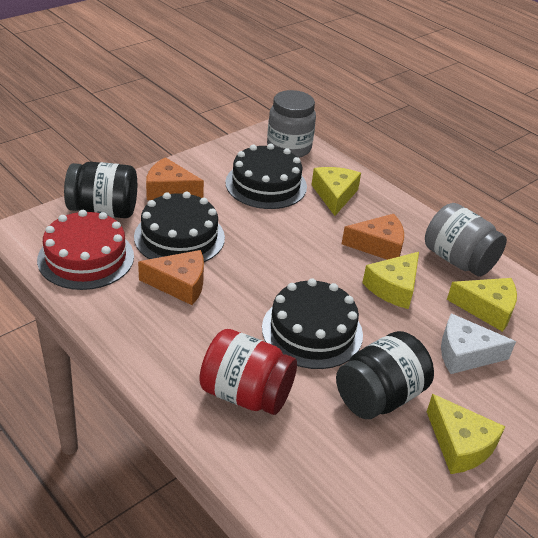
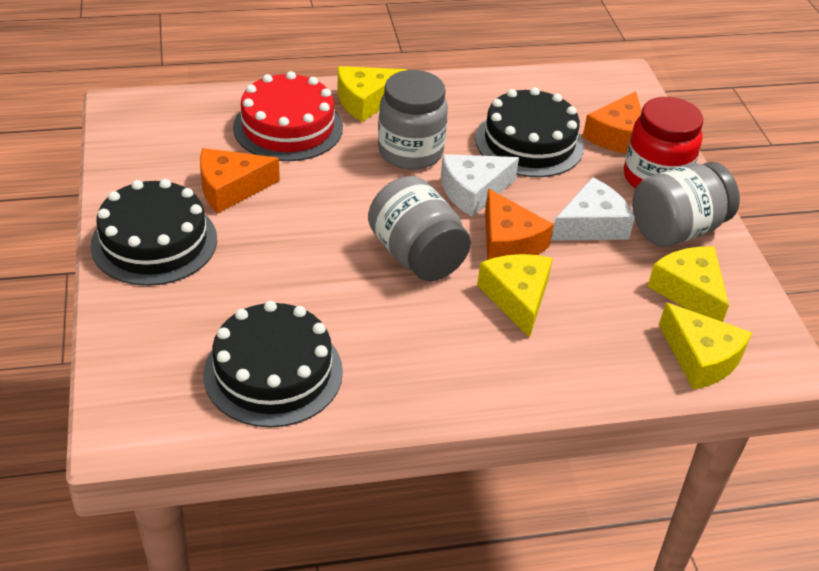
black jar: 2 -> 0
grey jar: 2 -> 3
white cheese: 1 -> 2

